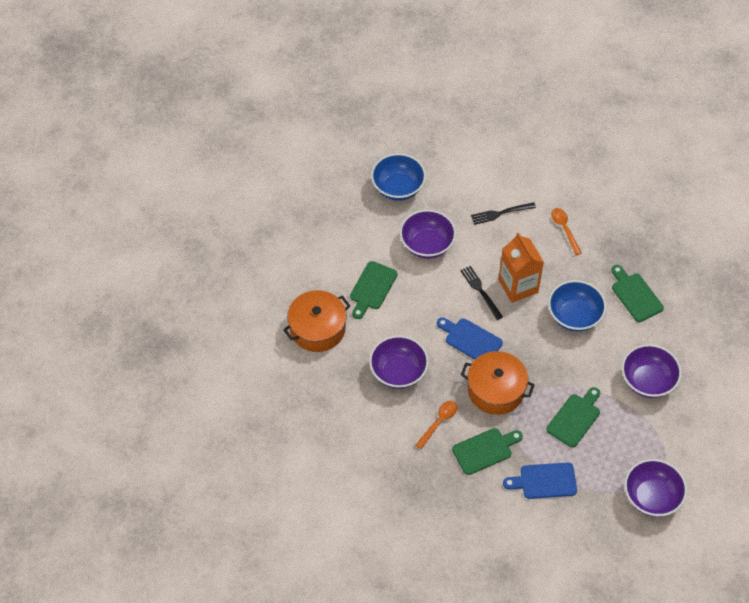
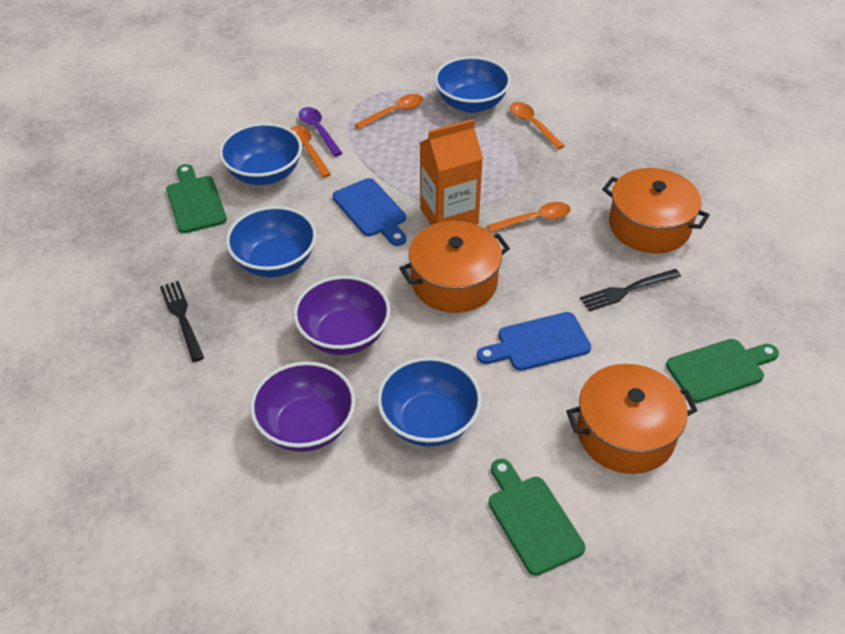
blue bowl: 2 -> 4
green cutting board: 4 -> 3
orange pot: 2 -> 3
orange spoon: 2 -> 4
purple bowl: 4 -> 2
purple spoon: 0 -> 1

